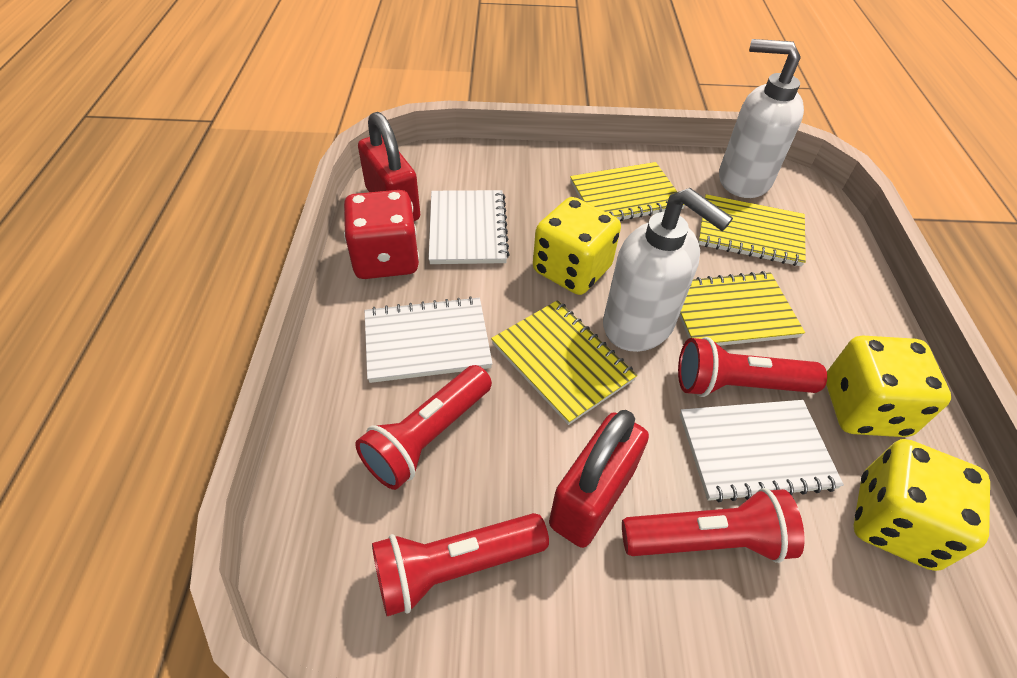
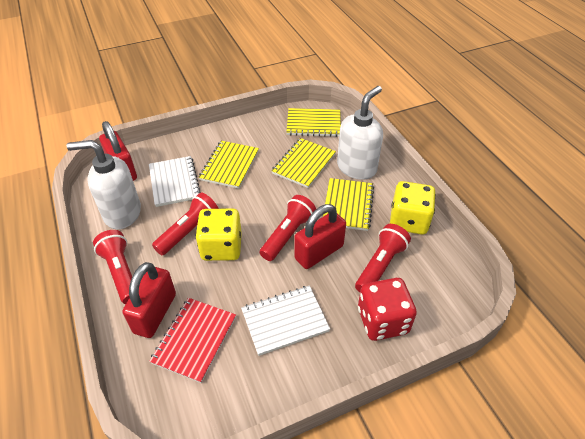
red notebook: 0 -> 1
red padlock: 2 -> 3
white notebook: 3 -> 2
yellow dice: 3 -> 2

